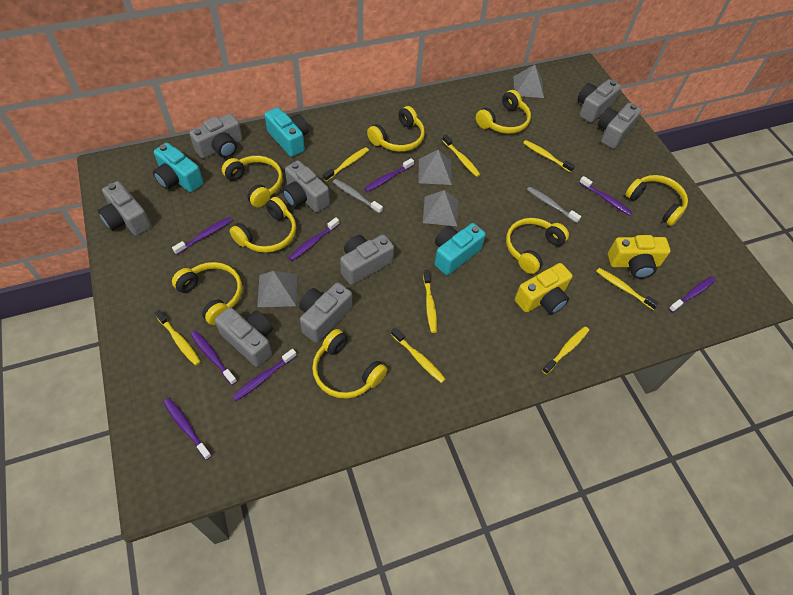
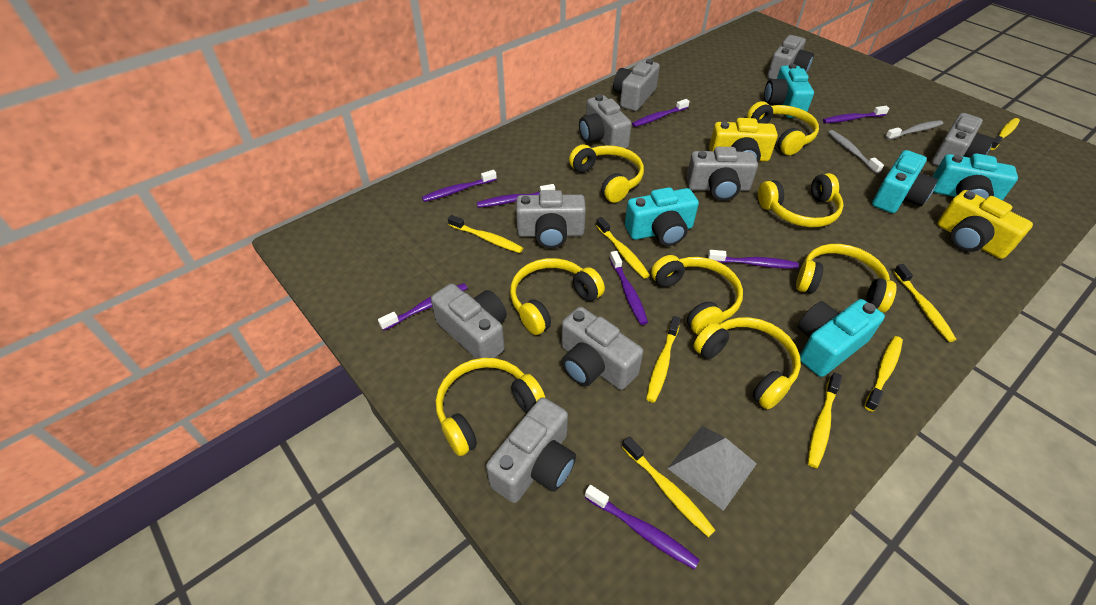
grey camera: 8 -> 9
grey pyramid: 4 -> 1
turquoise camera: 3 -> 5

